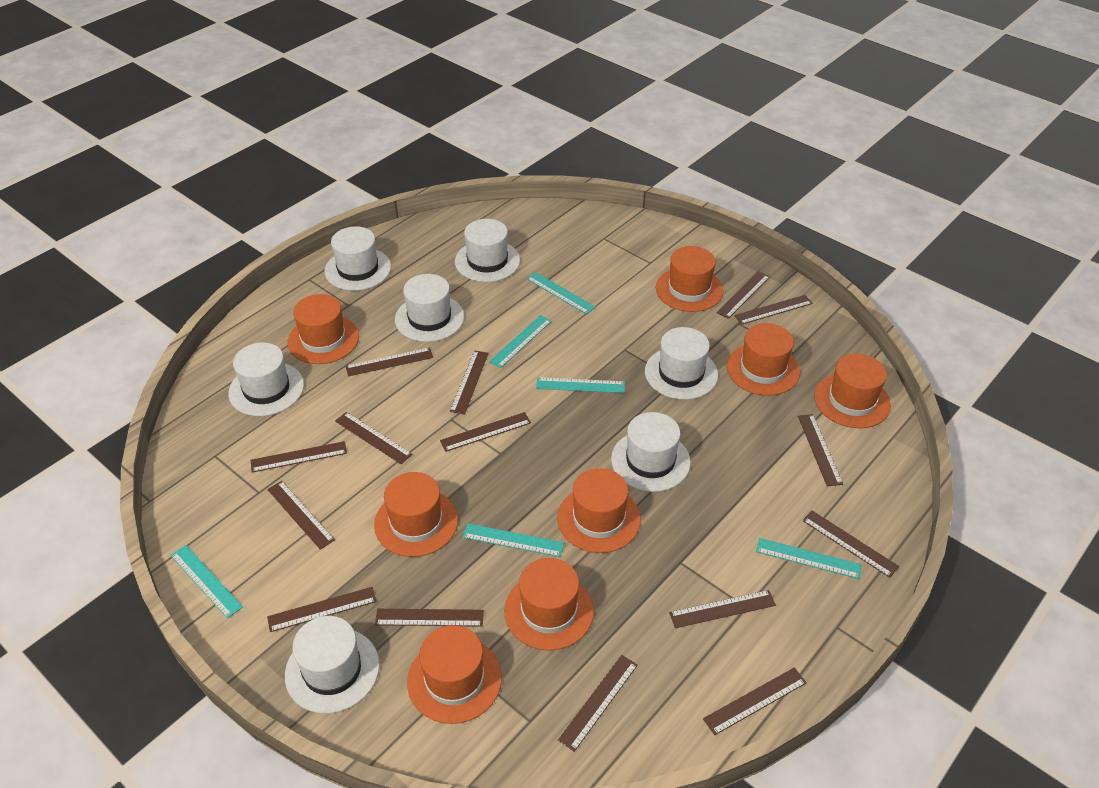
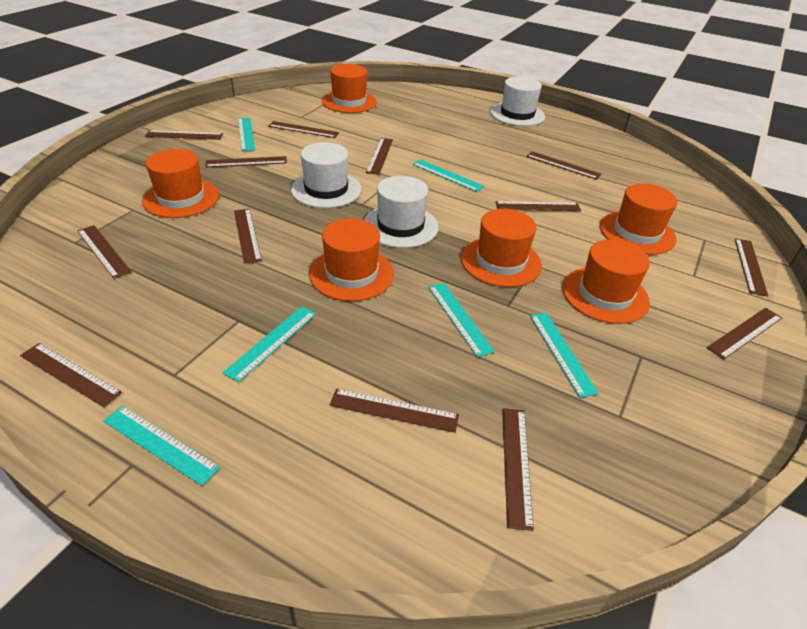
brown ruler: 15 -> 13
orange hat: 8 -> 6
white hat: 7 -> 3

